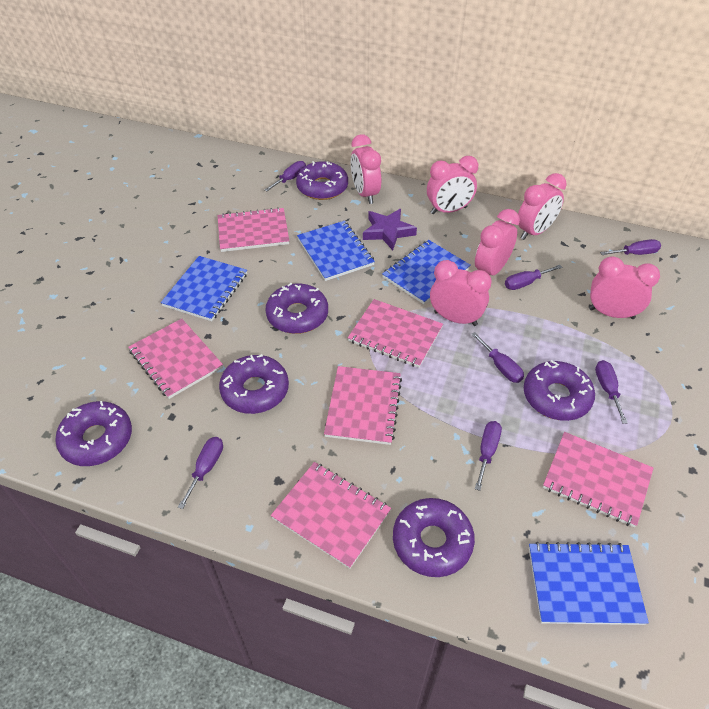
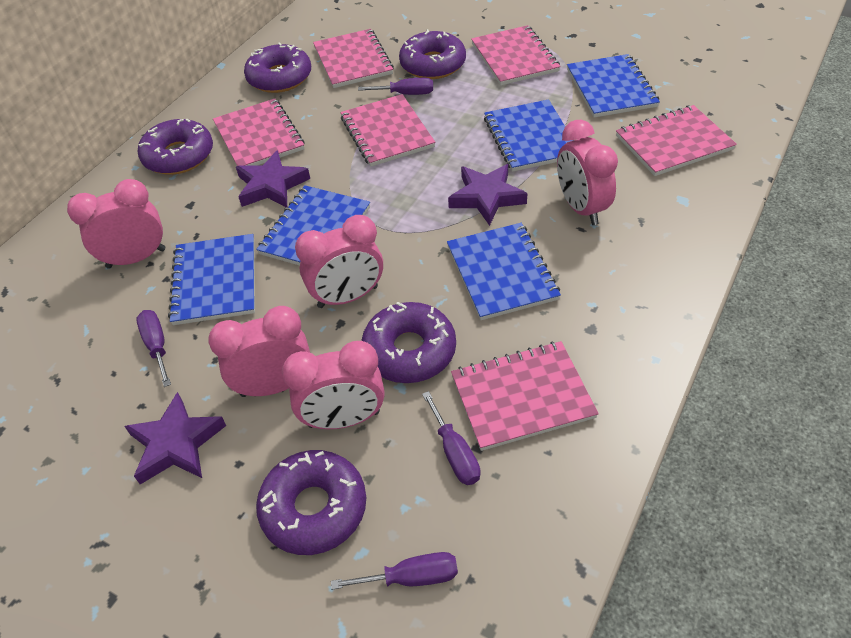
blue notebook: 4 -> 5
pink clock: 6 -> 5
purple donut: 6 -> 5
purple screwdriver: 7 -> 4
purple star: 1 -> 3

